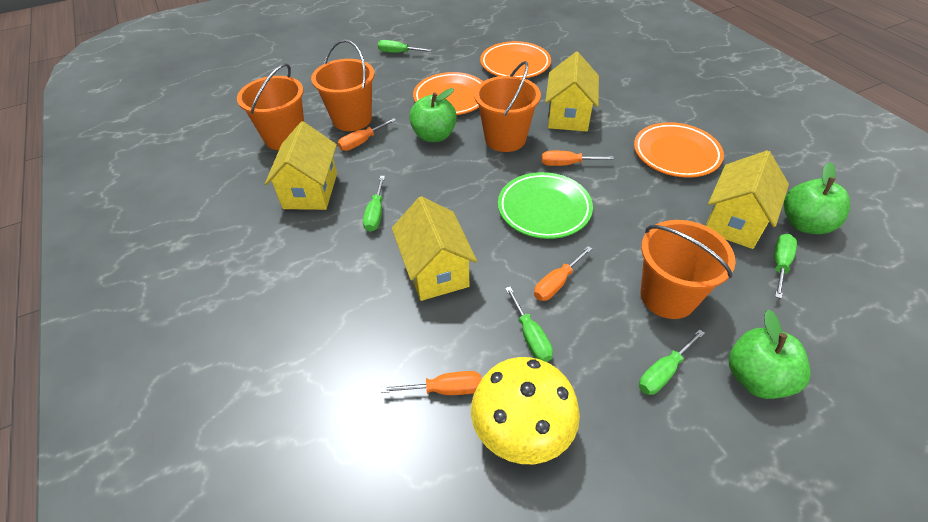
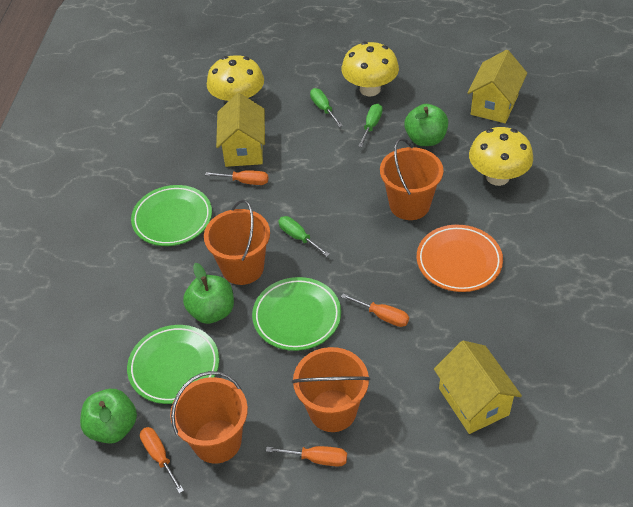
green plate: 1 -> 3
green screwdriver: 5 -> 3
orange plate: 3 -> 1
yellow house: 4 -> 3
yellow mushroom: 1 -> 3

